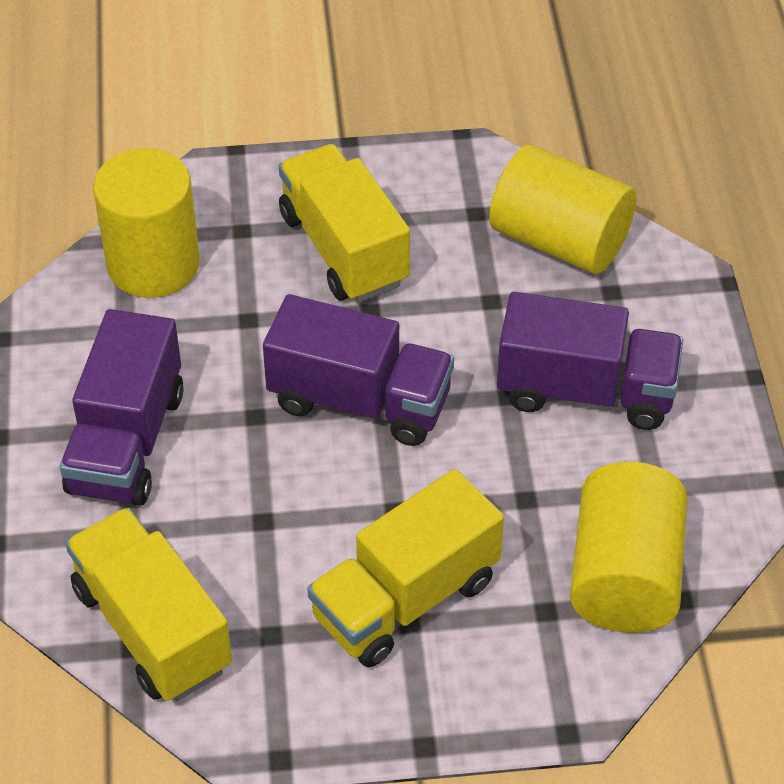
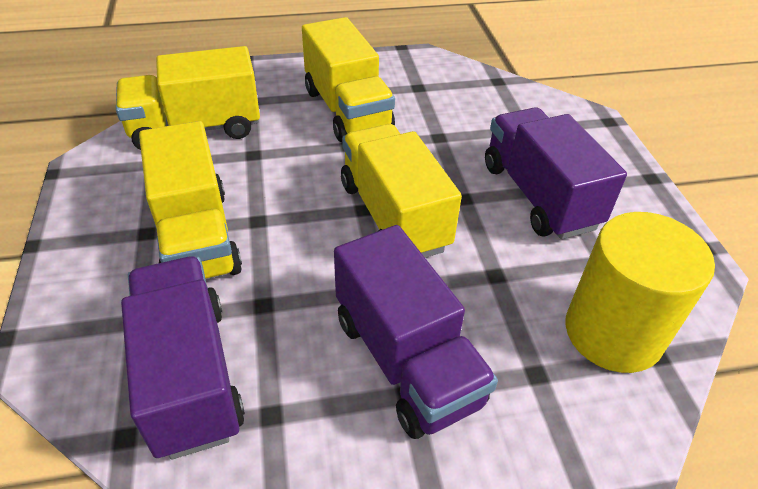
yellow cylinder: 3 -> 1
yellow truck: 3 -> 4

